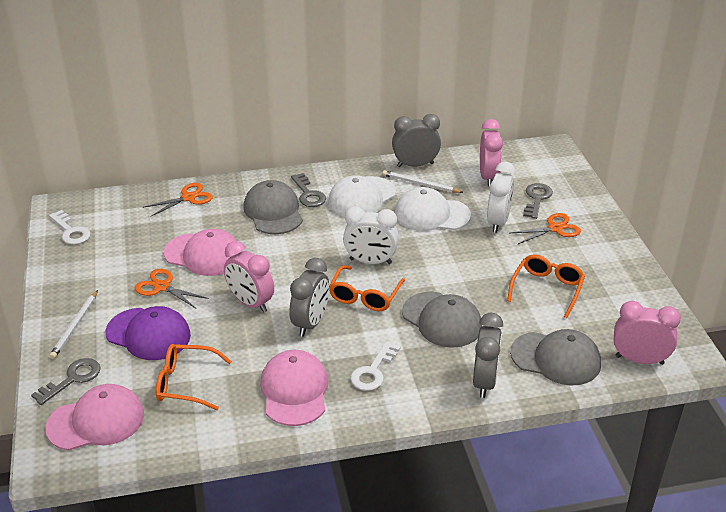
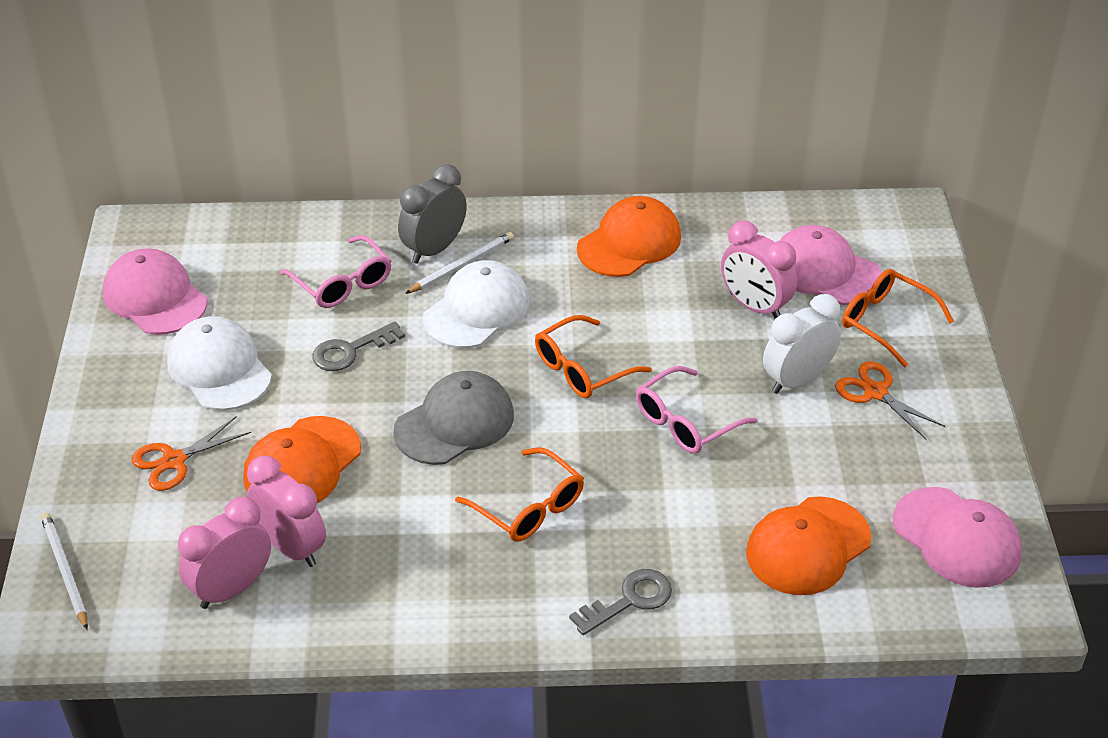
grey cap: 3 -> 1
grey clock: 3 -> 1
grey key: 3 -> 2
orange cap: 0 -> 3
orange scissors: 3 -> 2
pink glasses: 0 -> 2
purple cap: 1 -> 0
white clock: 2 -> 1
white key: 2 -> 0

